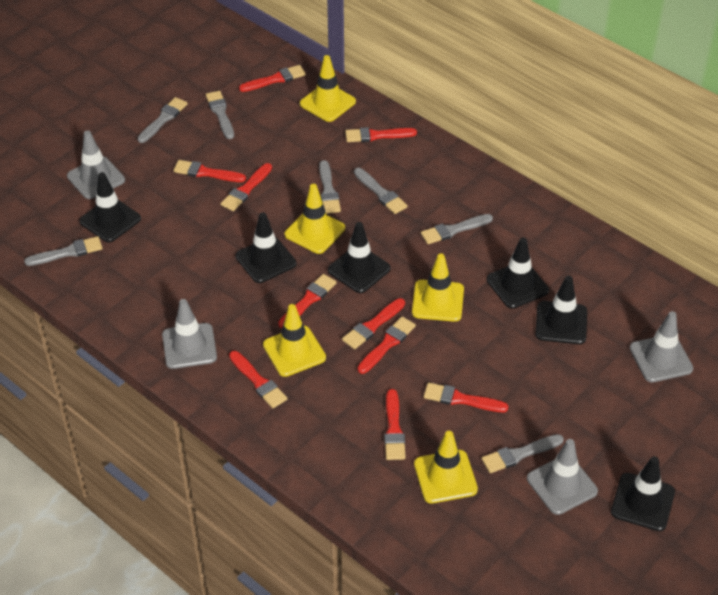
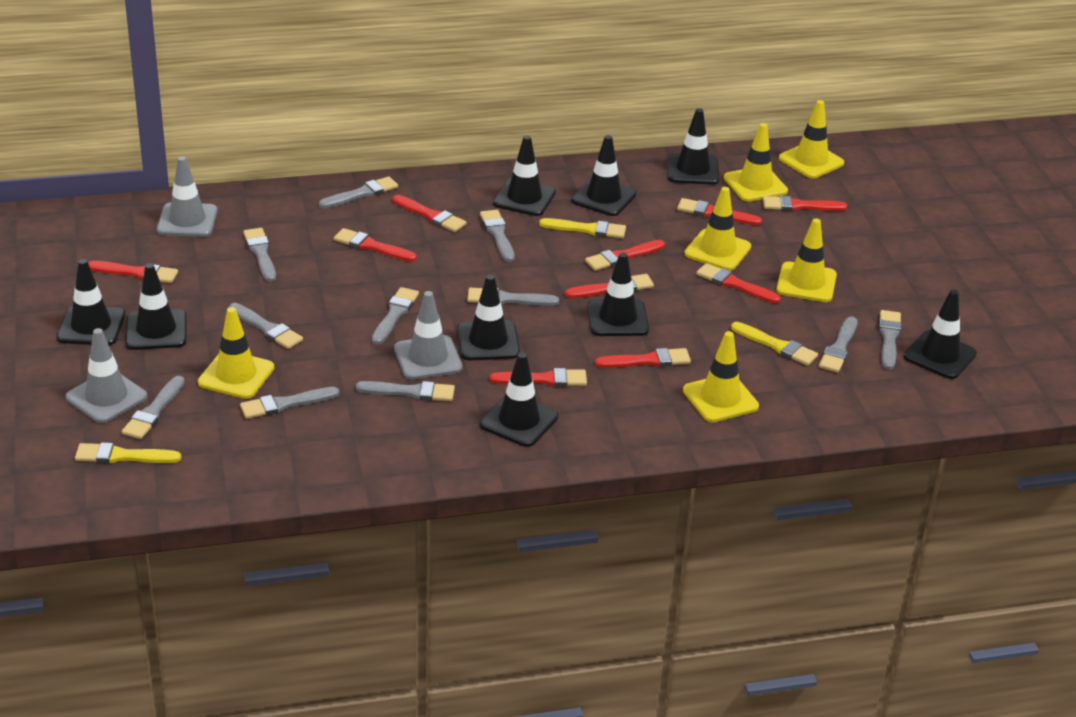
black traffic cone: 6 -> 9
grey brush: 7 -> 11
grey traffic cone: 4 -> 3
yellow brush: 0 -> 3
yellow traffic cone: 5 -> 6

